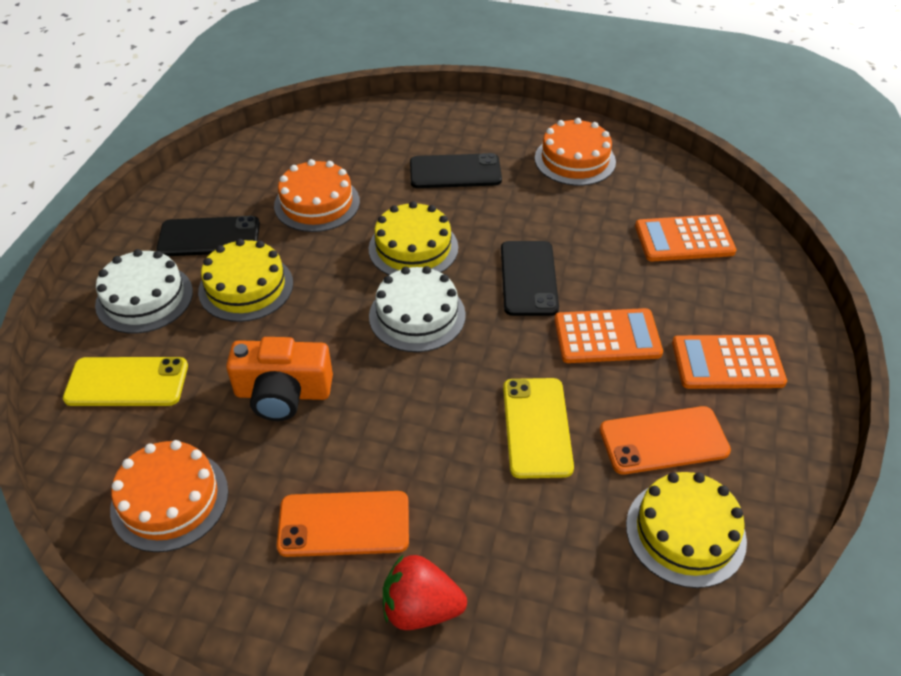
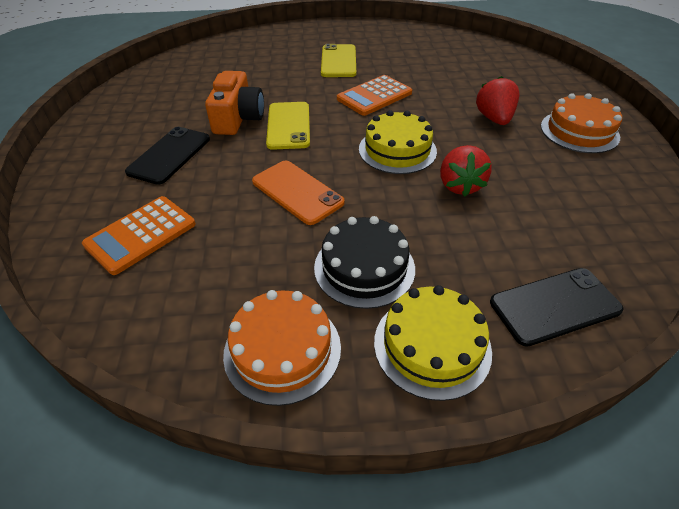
black cake: 0 -> 1
black phone: 3 -> 2
orange cake: 3 -> 2
orange calculator: 3 -> 2
orange phone: 2 -> 1
red strawberry: 1 -> 2
white cake: 2 -> 0
yellow cake: 3 -> 2

